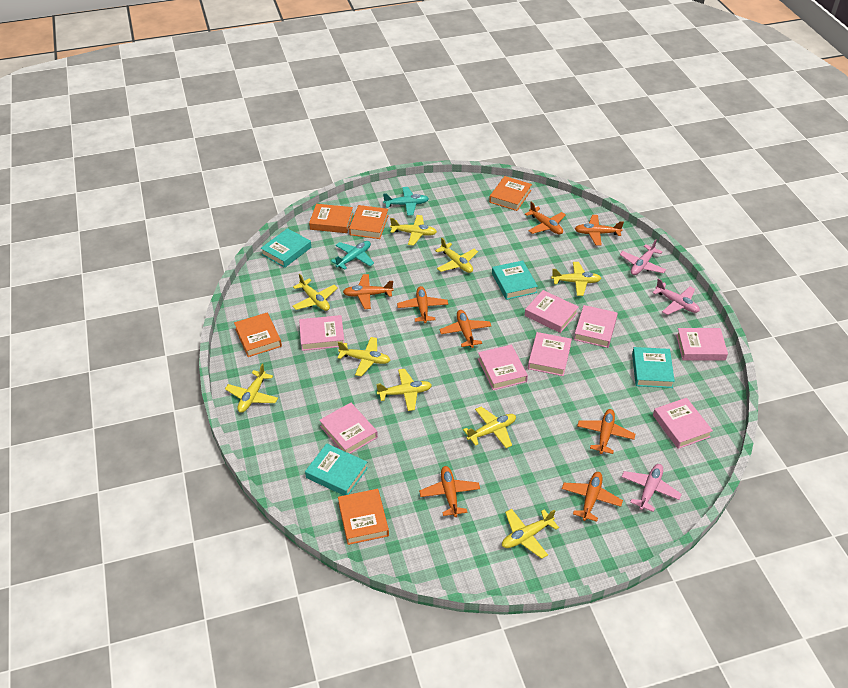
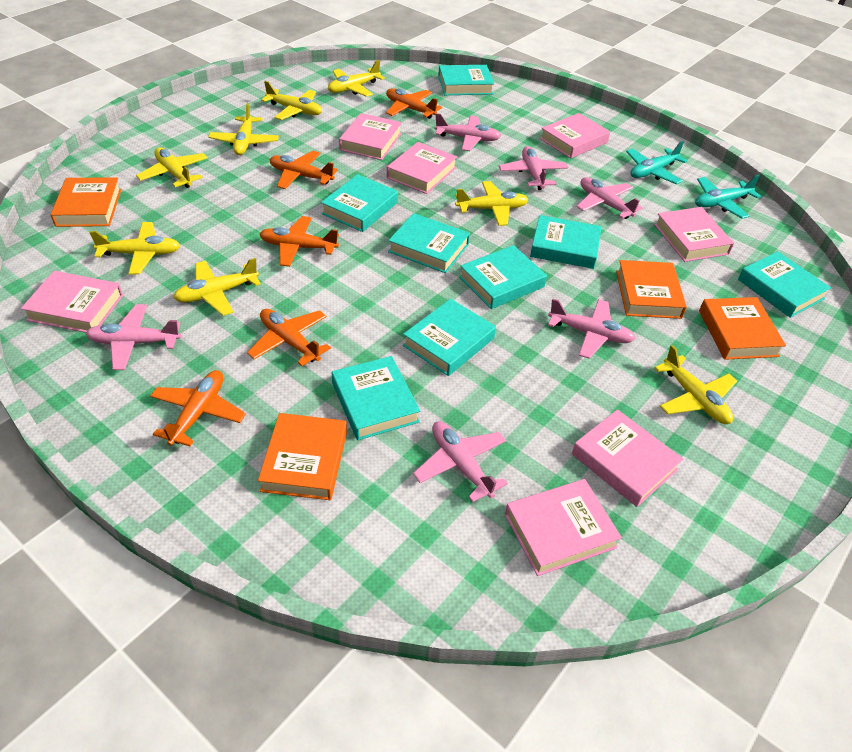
orange book: 5 -> 4
orange plane: 8 -> 5
pink book: 8 -> 7
pink plane: 3 -> 6
turquoise book: 4 -> 8
yellow plane: 9 -> 8

